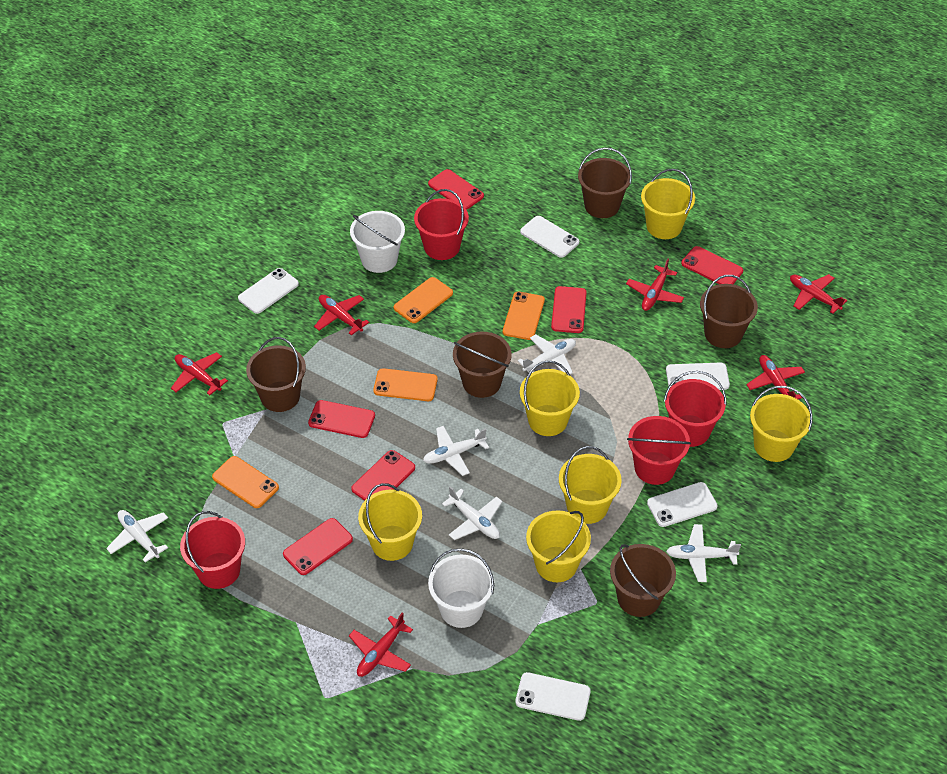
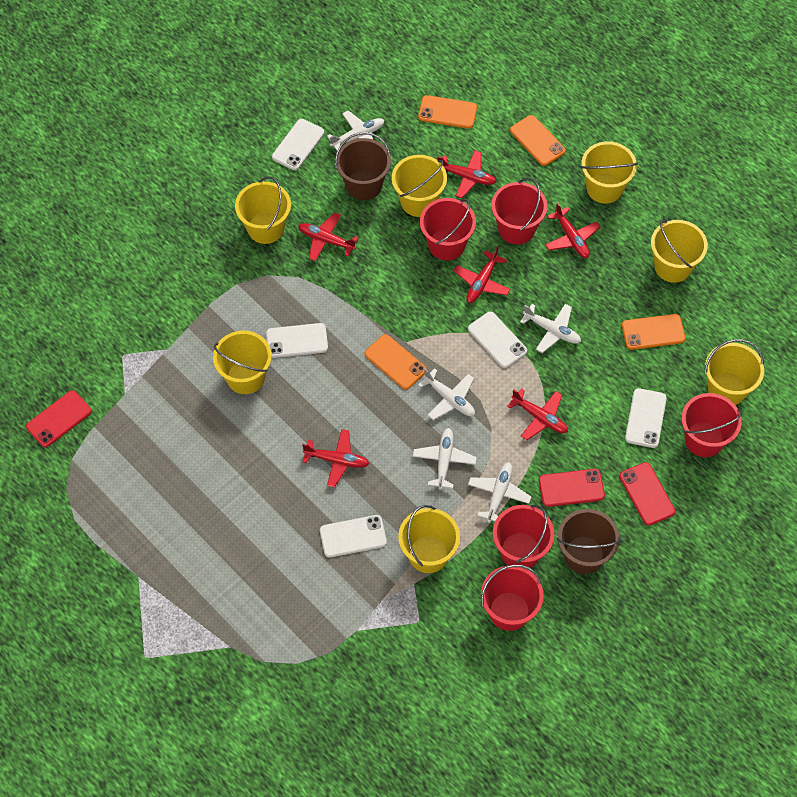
brown bucket: 5 -> 2
red bucket: 4 -> 5
red phone: 6 -> 3
white bucket: 2 -> 0
yellow bucket: 6 -> 7

